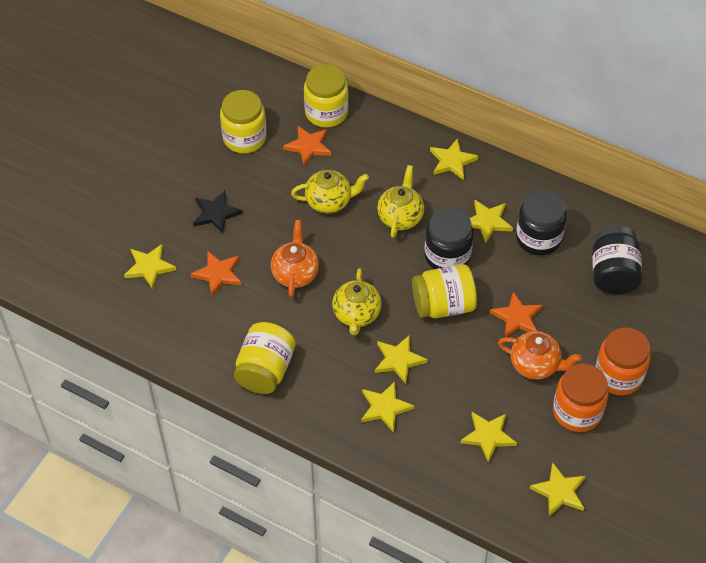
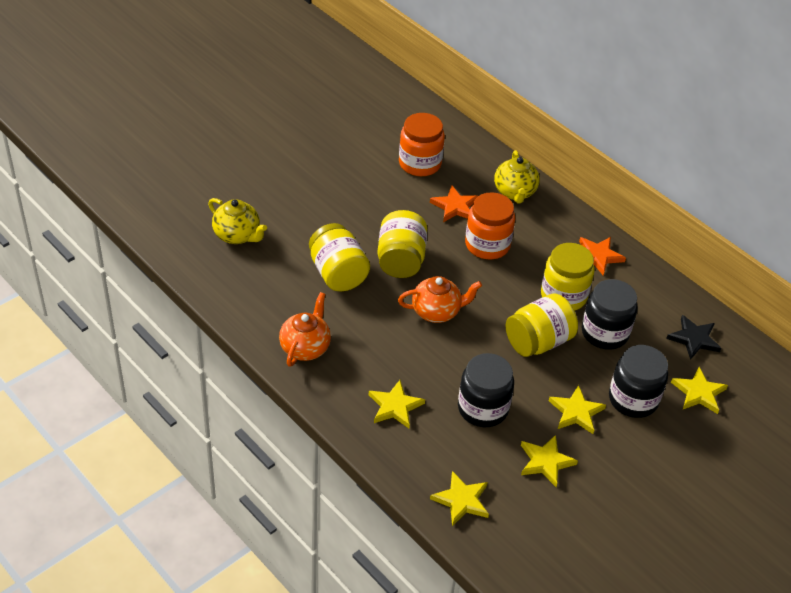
orange star: 3 -> 2
yellow star: 7 -> 5
yellow teapot: 3 -> 2

